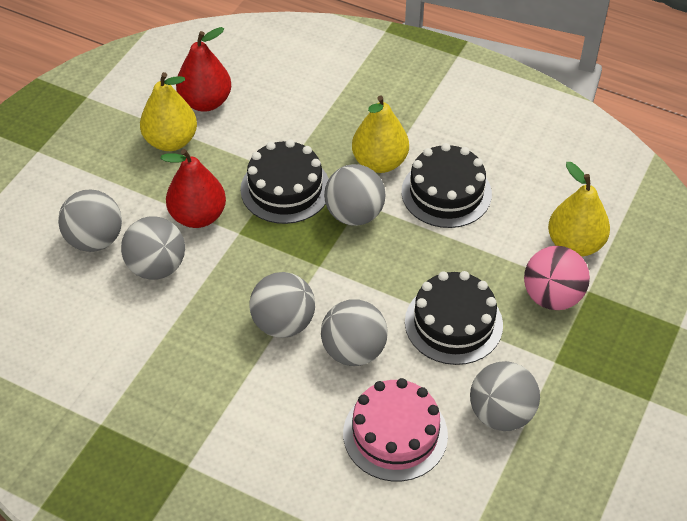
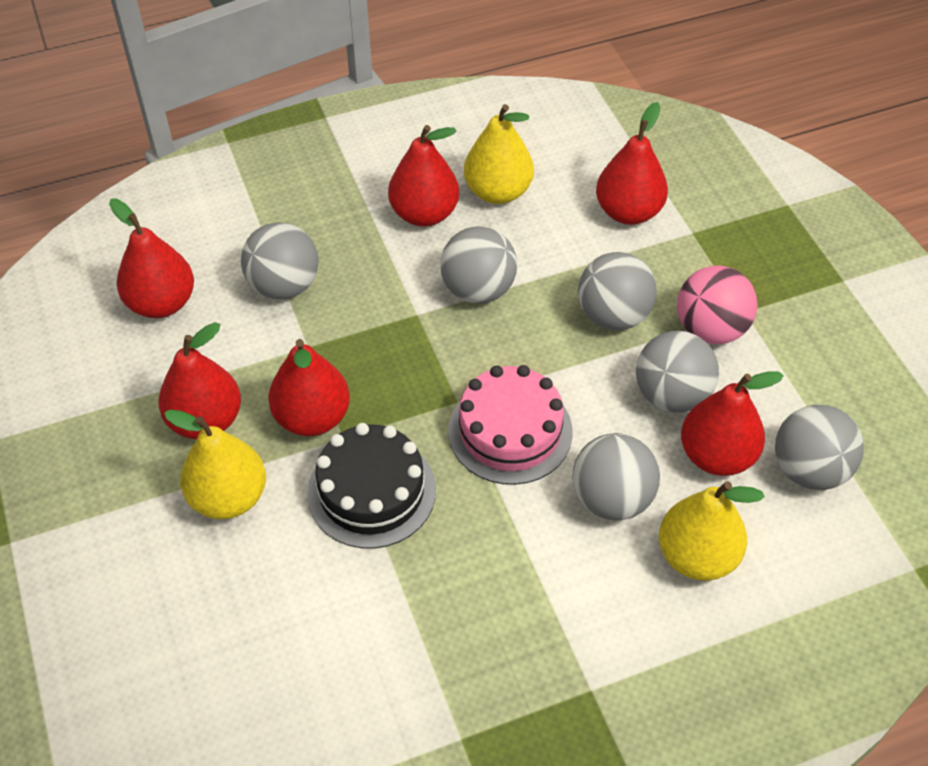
black cake: 3 -> 1
red pear: 2 -> 6

